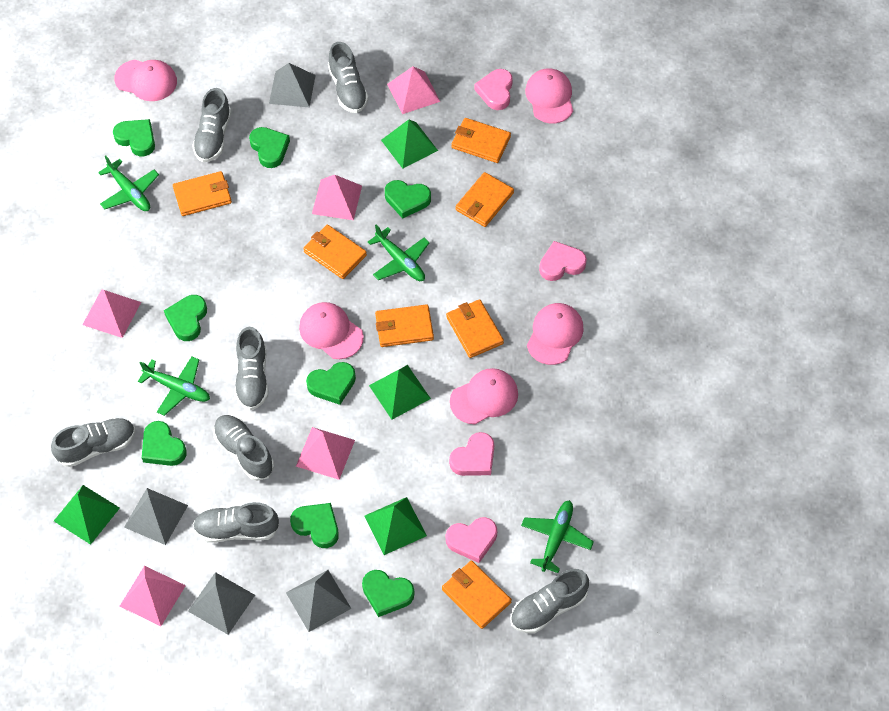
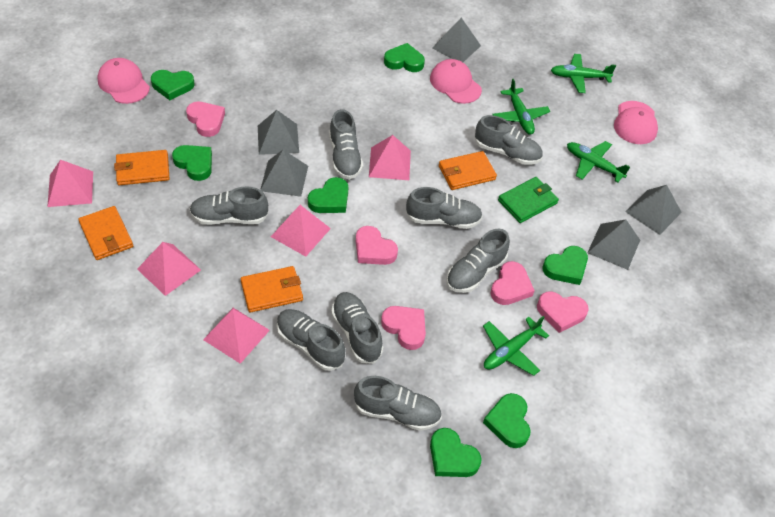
green heart: 8 -> 7
green pyramid: 4 -> 0
green wallet: 0 -> 1
grey pyramid: 4 -> 5
grey shoe: 7 -> 8
orange wallet: 7 -> 4
pink cap: 5 -> 3
pink heart: 4 -> 5

